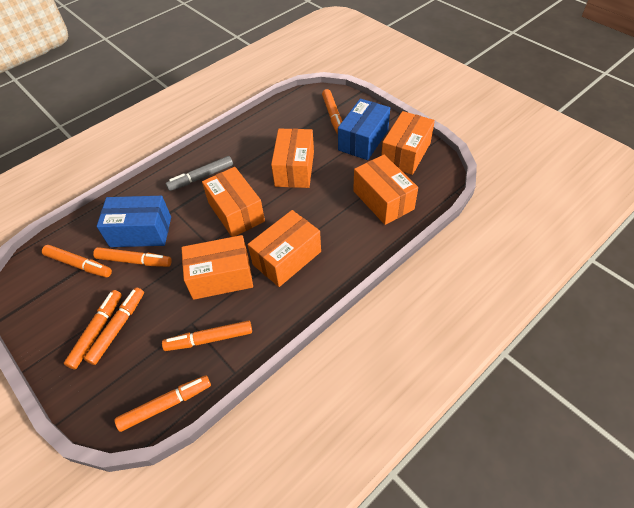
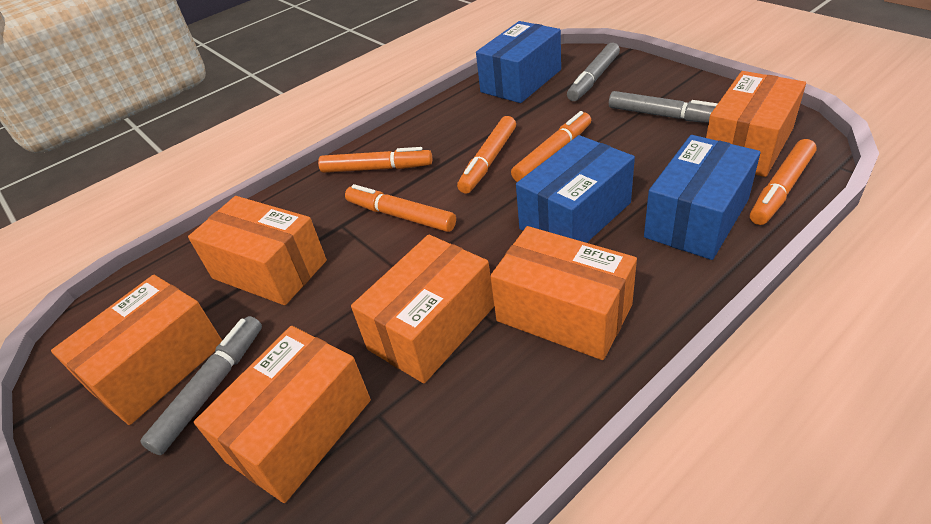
blue box: 2 -> 3
grey marker: 1 -> 3
orange marker: 7 -> 5

